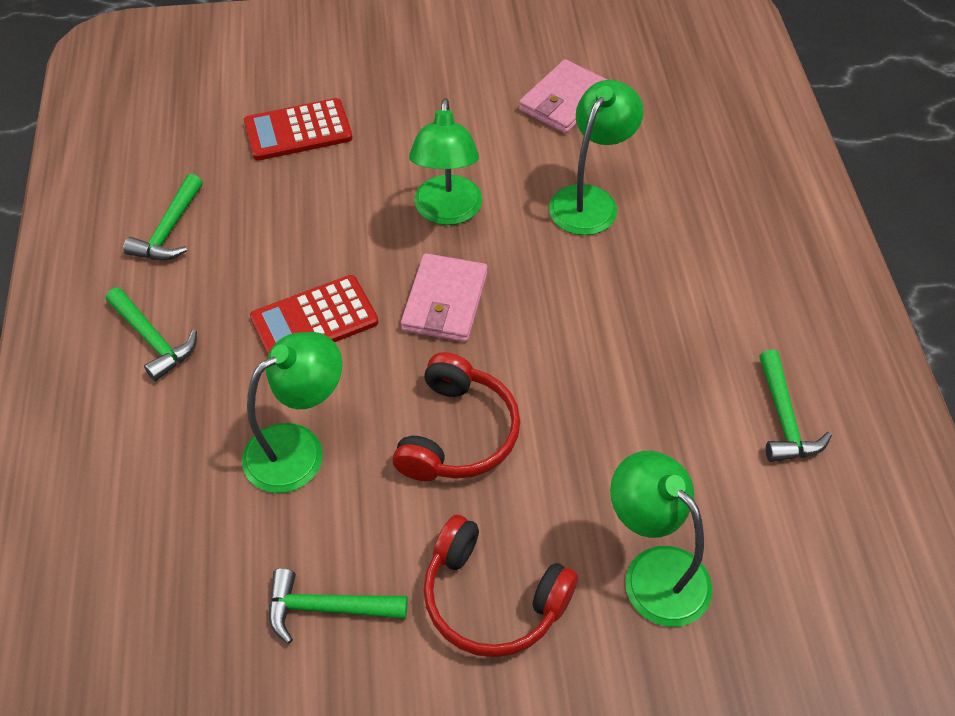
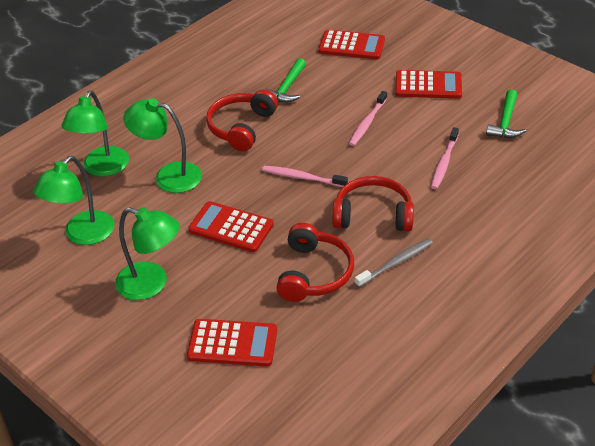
green hammer: 4 -> 2
grey toothbrush: 0 -> 1
pink toothbrush: 0 -> 3
pink wallet: 2 -> 0
red calculator: 2 -> 4
red headphones: 2 -> 3

